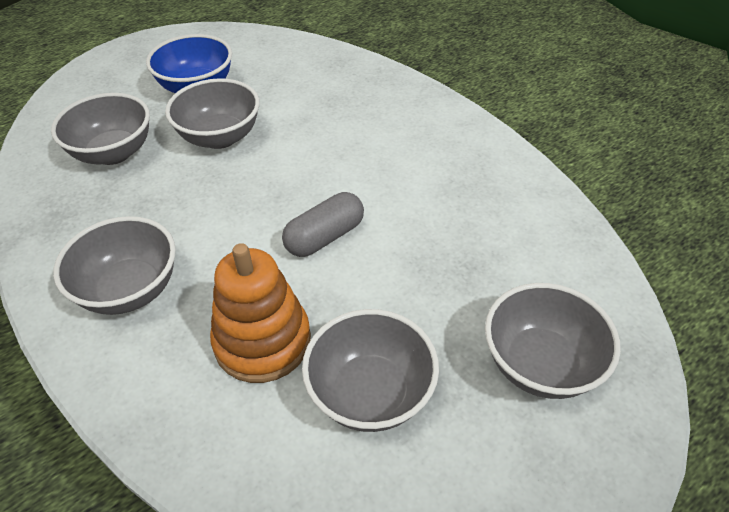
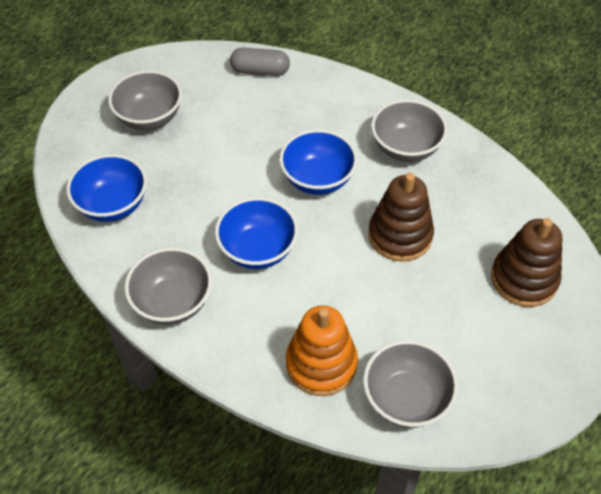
blue bowl: 1 -> 3
brown stacking toy: 0 -> 2
grey bowl: 5 -> 4

